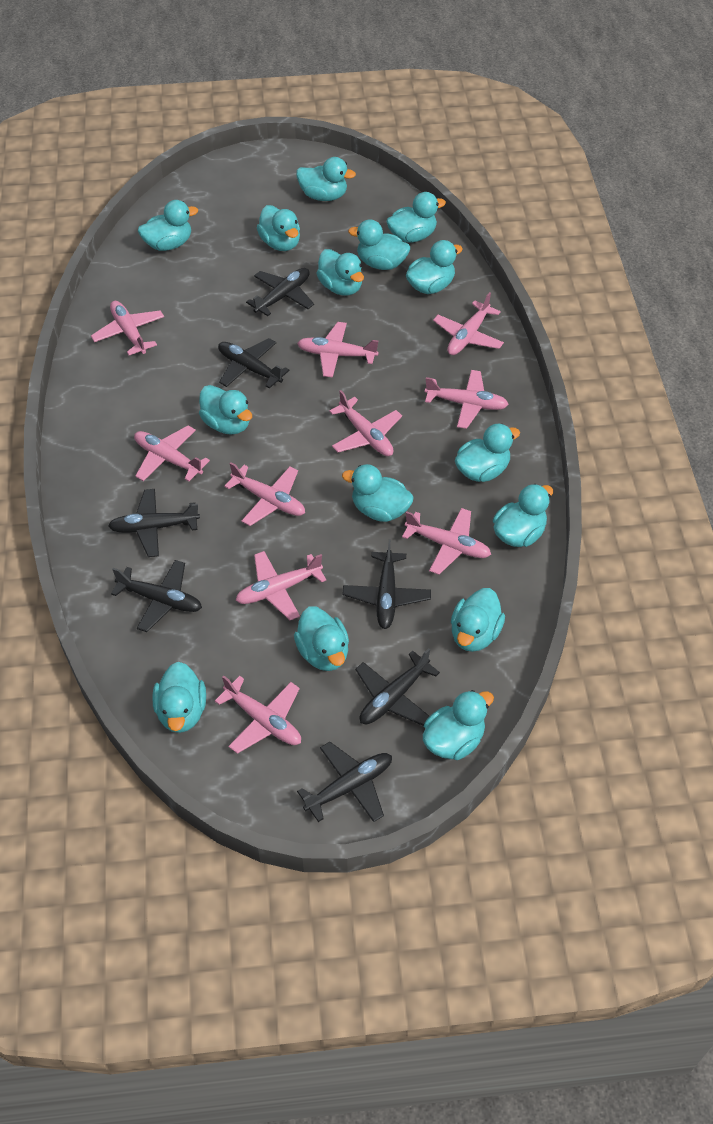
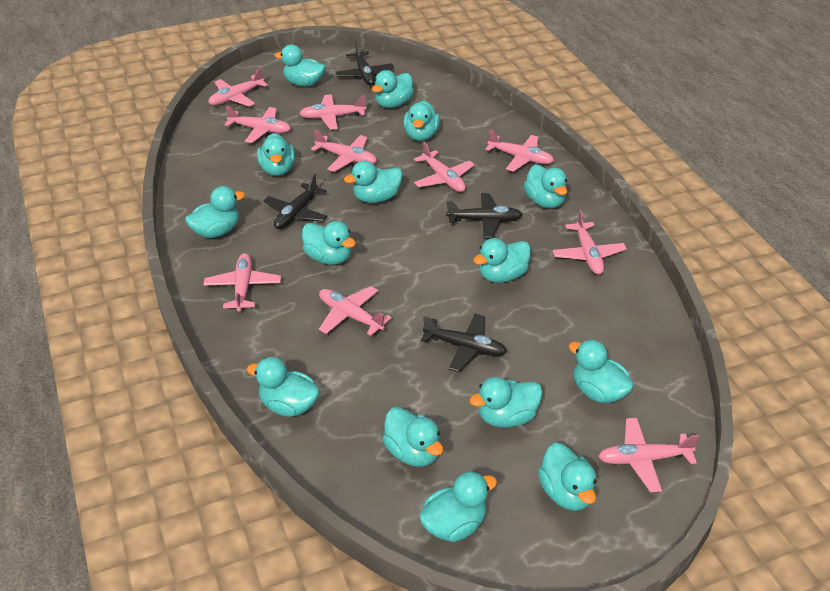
black plane: 7 -> 4

